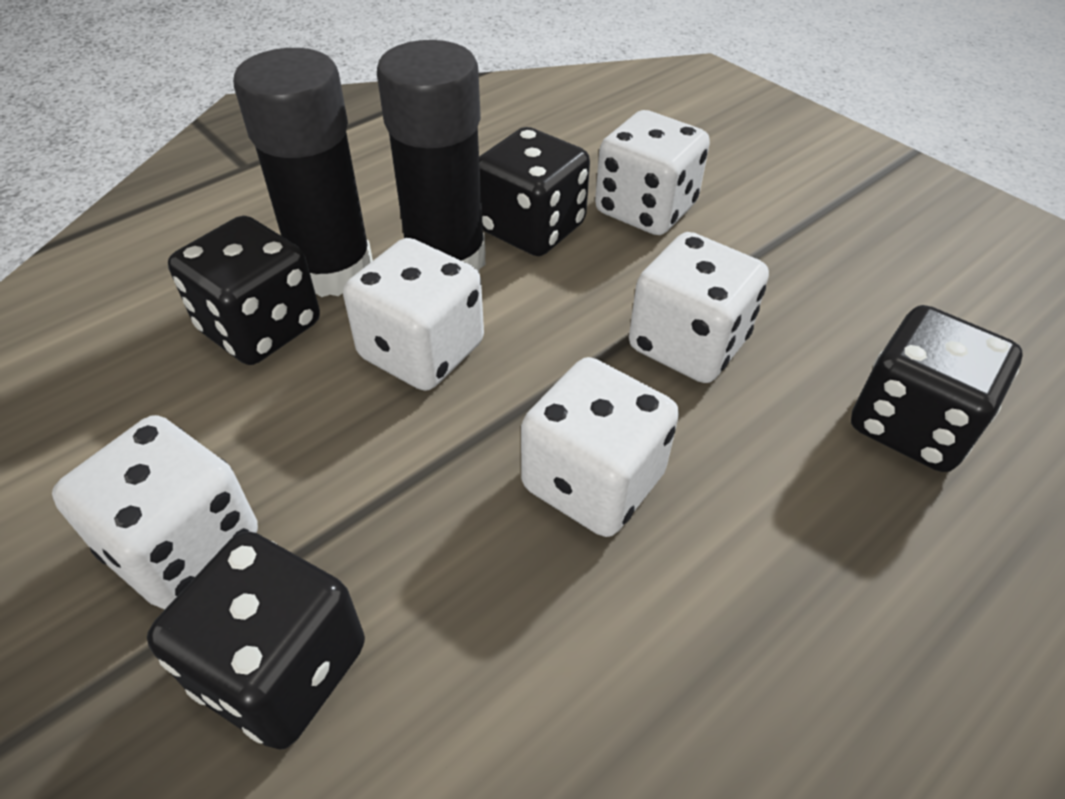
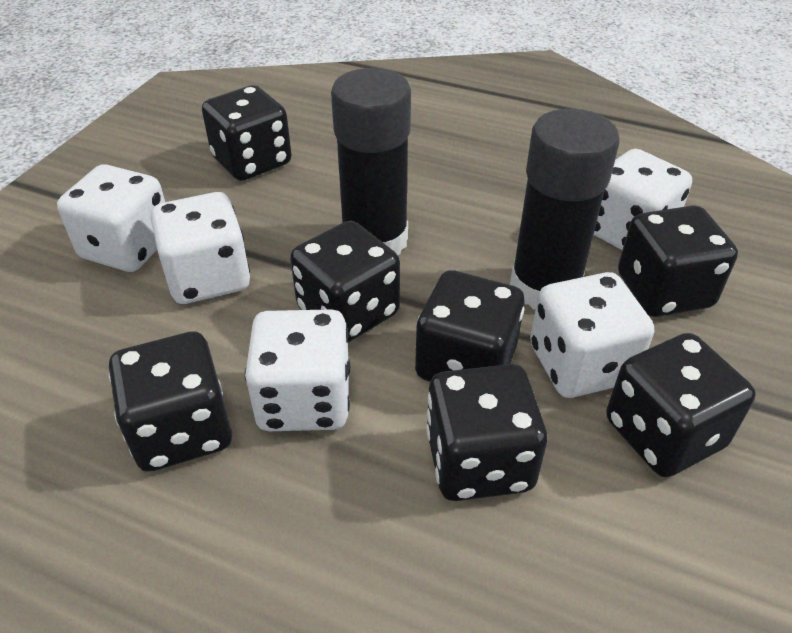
black dice: 4 -> 7

